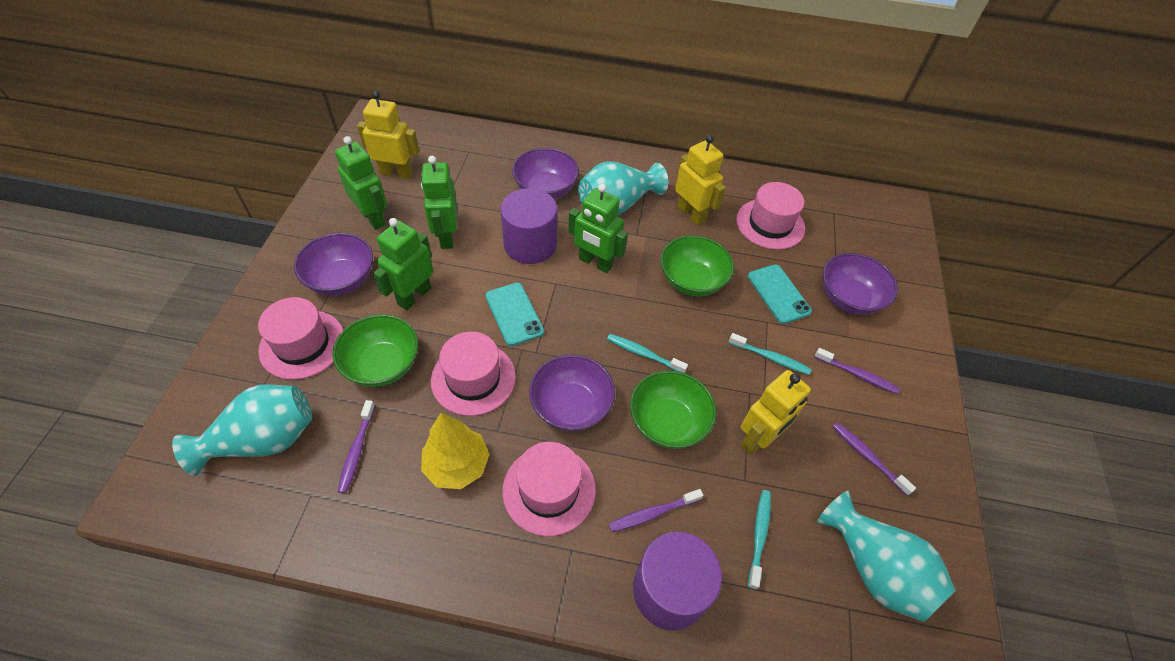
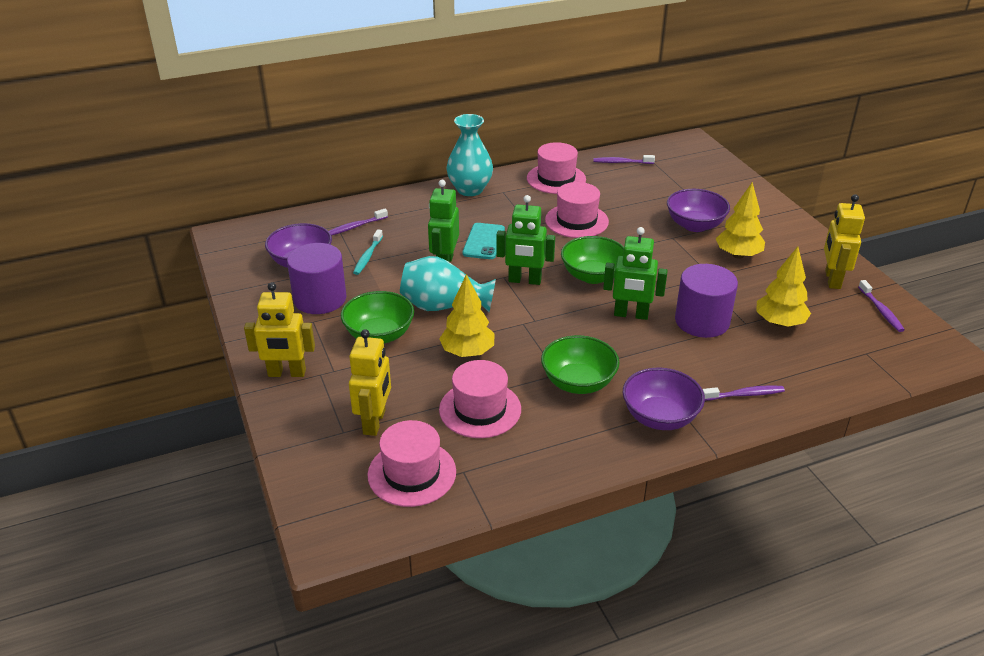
green robot: 4 -> 3
purple bowl: 4 -> 3
turquoise phone: 2 -> 1
turquoise toothbrush: 3 -> 1
turquoise vase: 3 -> 2
yellow tree: 1 -> 3

